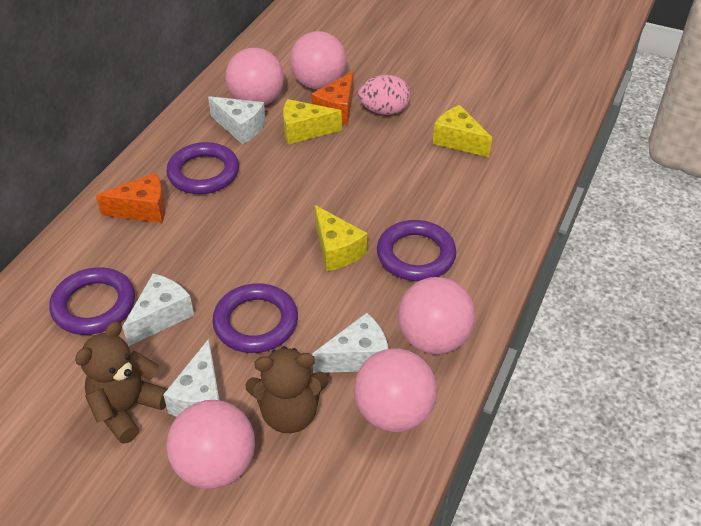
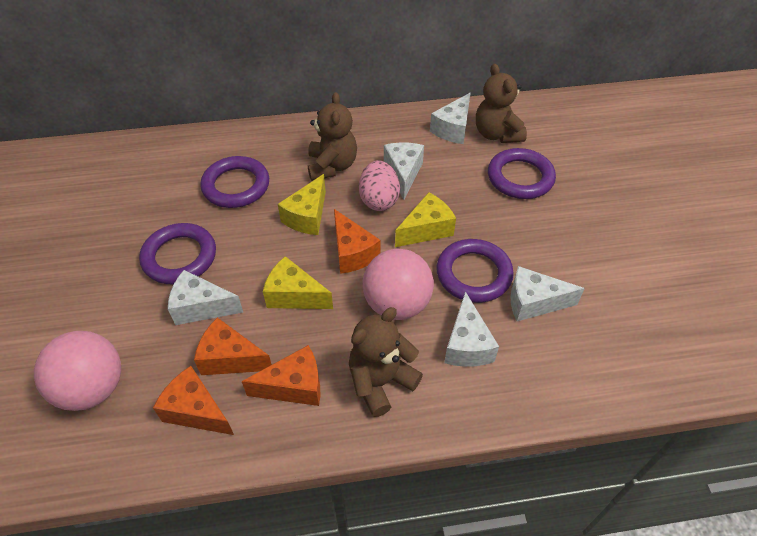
brown teddy bear: 2 -> 3
orange cheese: 2 -> 4
pink ball: 5 -> 2
white cheese: 4 -> 5

